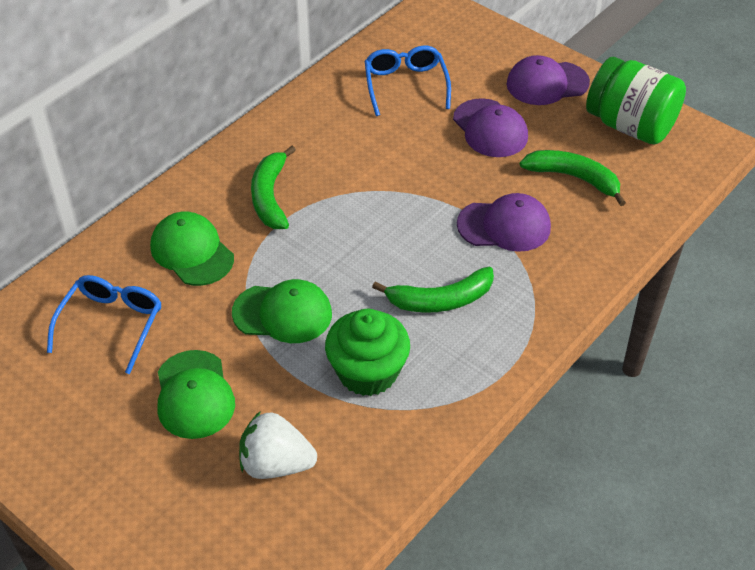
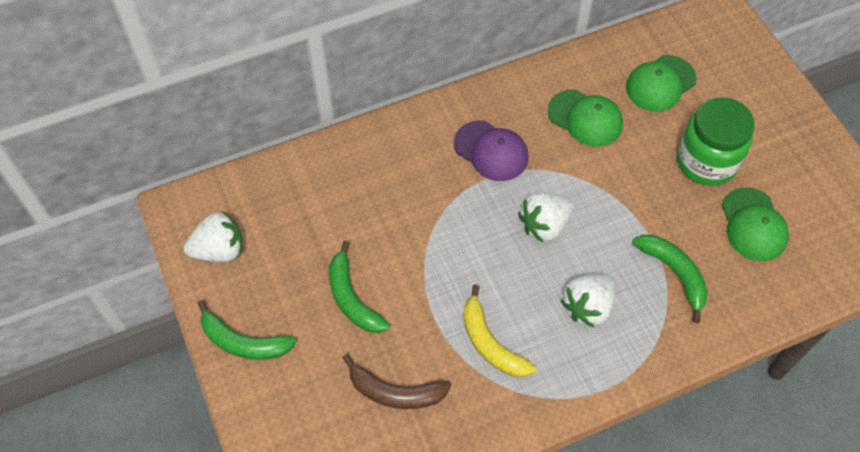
blue glasses: 2 -> 0
brown banana: 0 -> 1
green cupcake: 1 -> 0
purple cap: 3 -> 1
white strawberry: 1 -> 3
yellow banana: 0 -> 1

